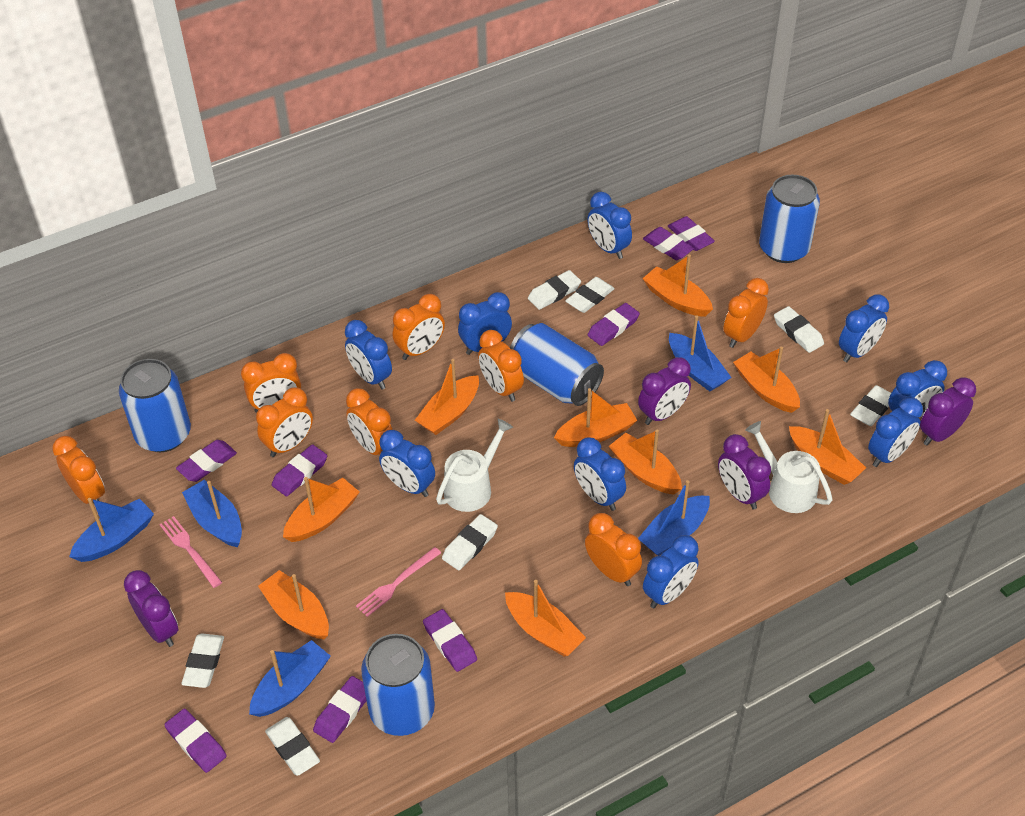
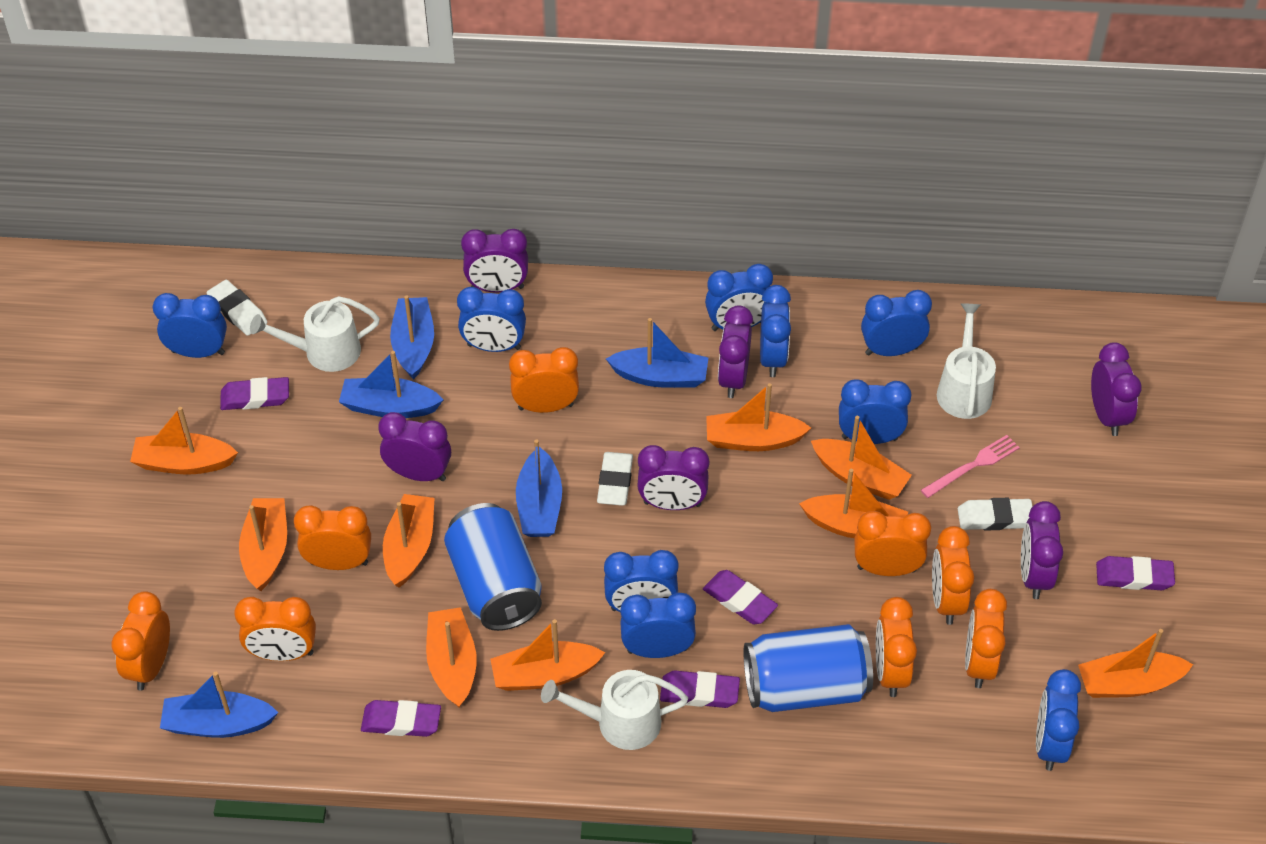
blue can: 4 -> 2
pink fork: 2 -> 1
purple clock: 4 -> 6
purple eraser: 8 -> 5
white eraser: 7 -> 3
white watering can: 2 -> 3

